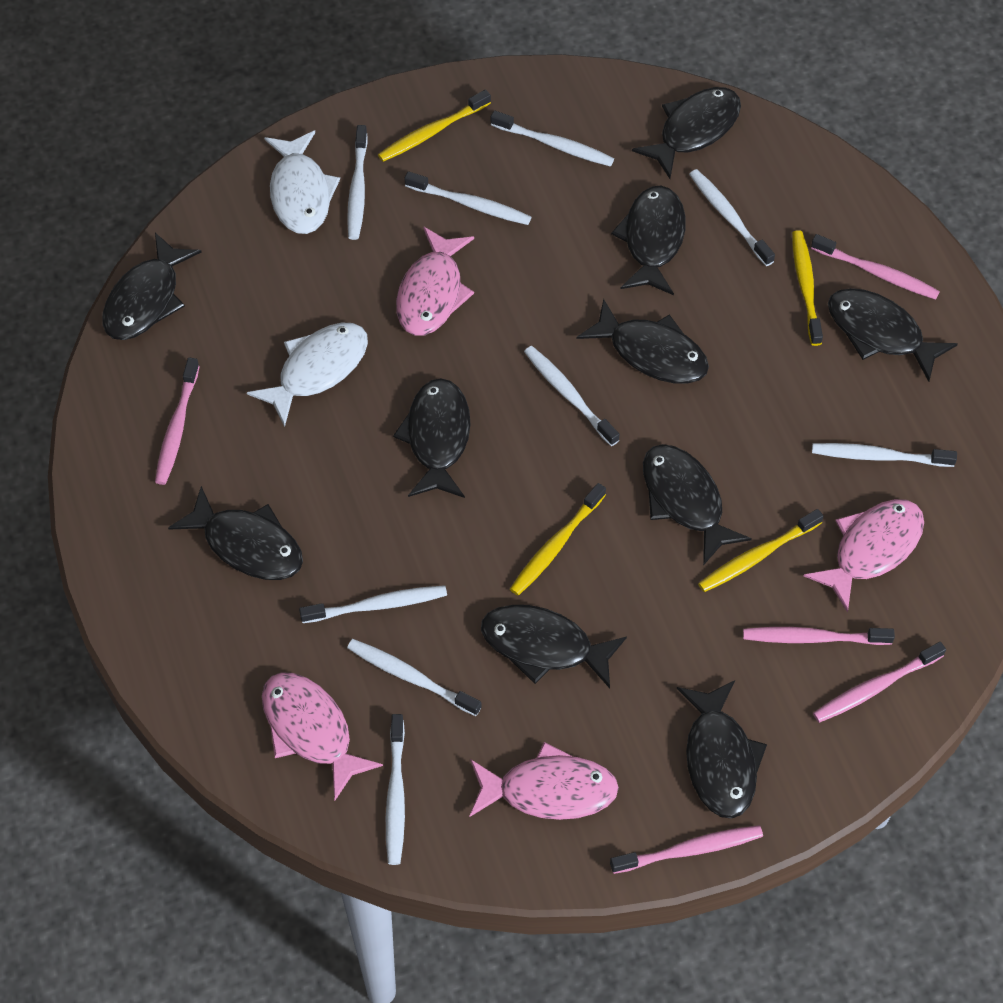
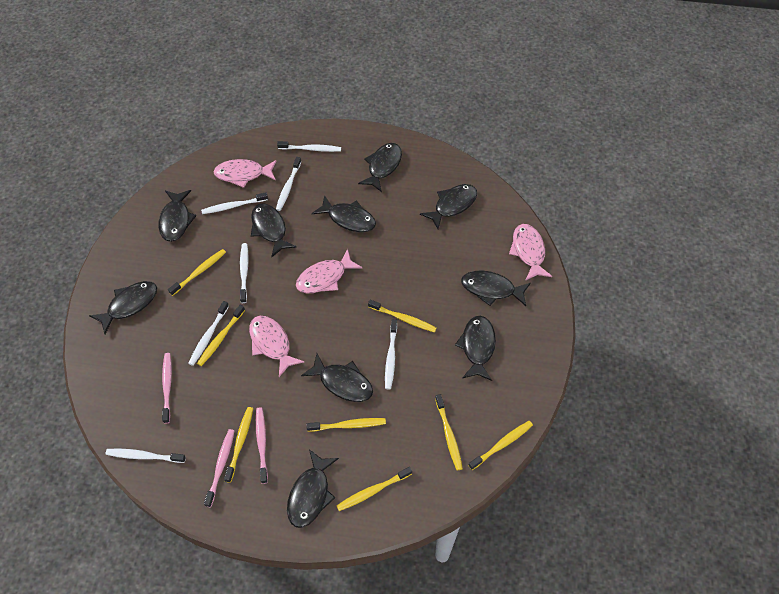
pink toothbrush: 5 -> 3
white fish: 2 -> 0
white toothbrush: 9 -> 7
yellow toothbrush: 4 -> 8

